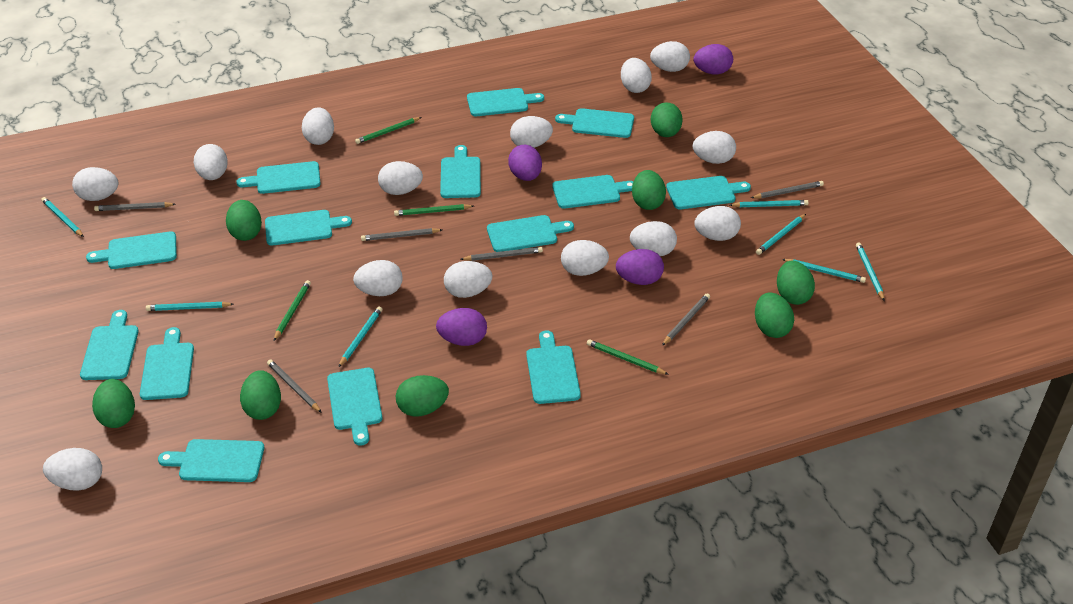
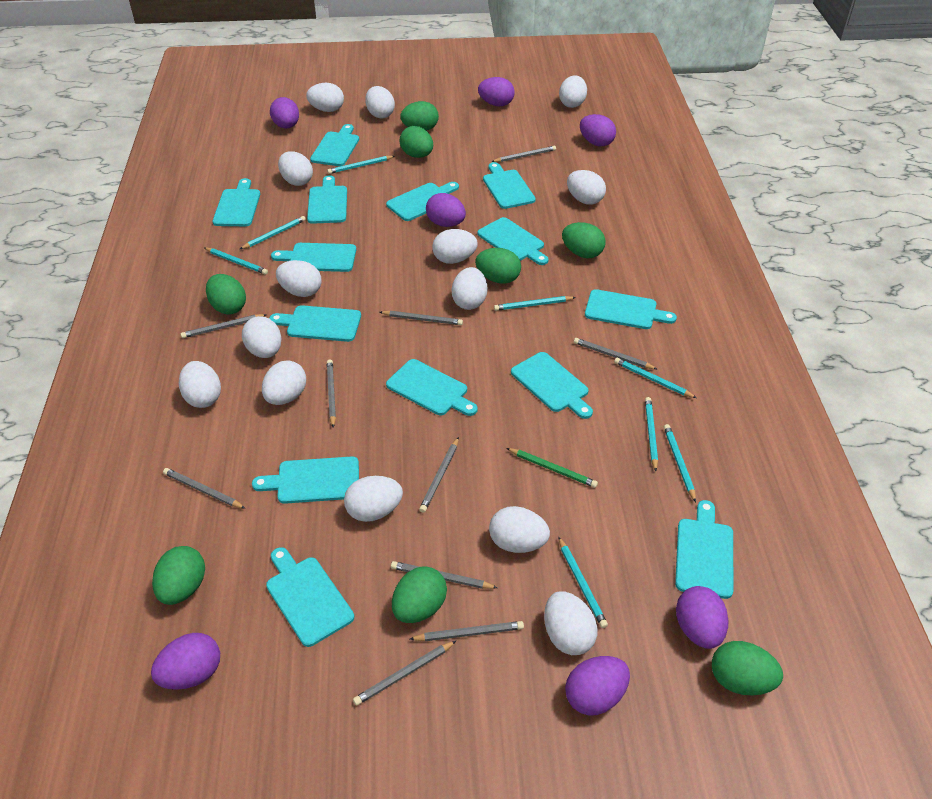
green pencil: 4 -> 1
grey pencil: 6 -> 10
purple egg: 4 -> 7
turquoise pencil: 7 -> 8

